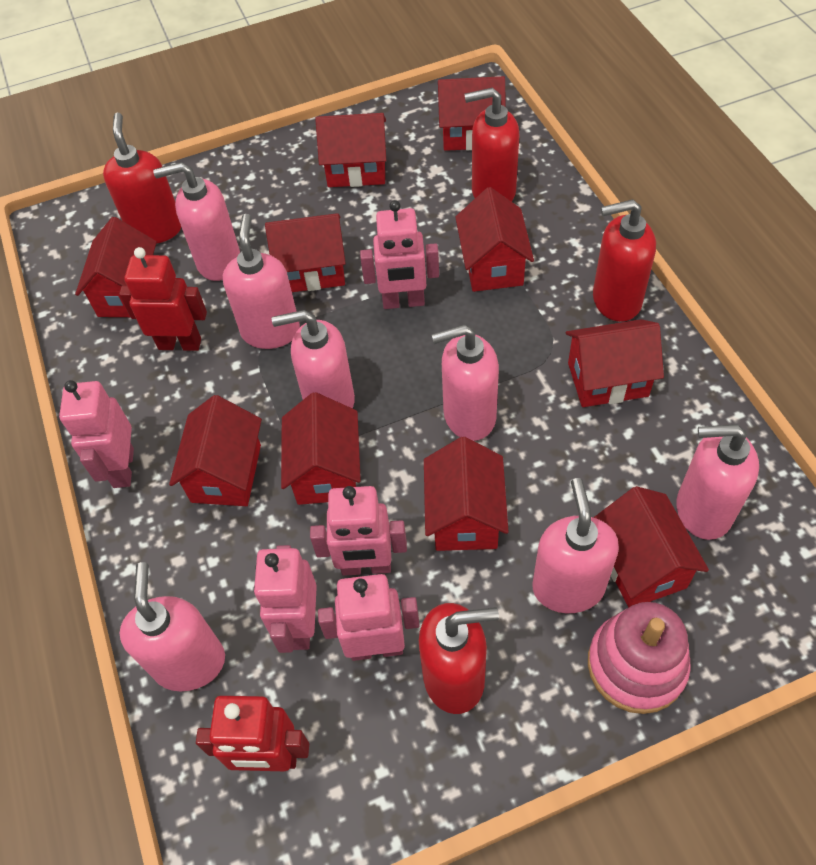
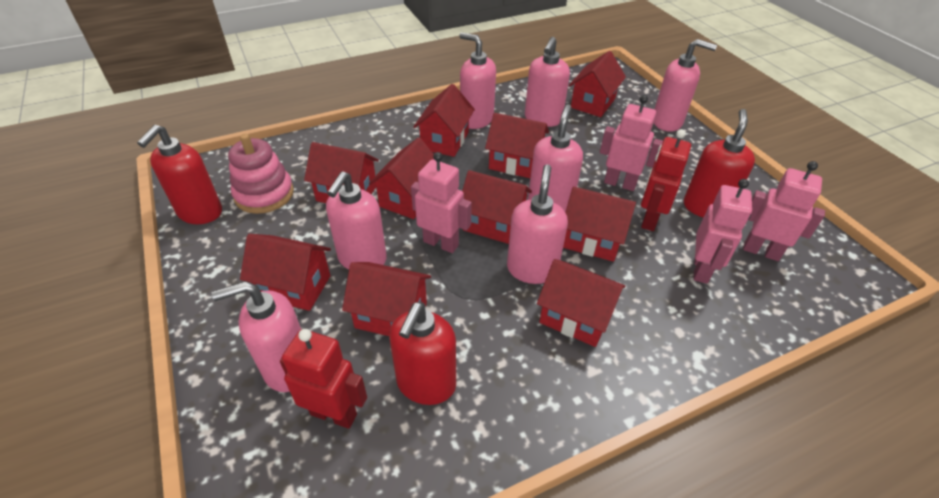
pink robot: 5 -> 4
red soap dispenser: 4 -> 3

